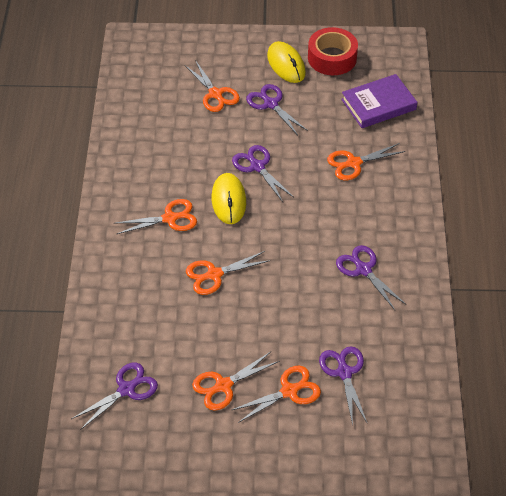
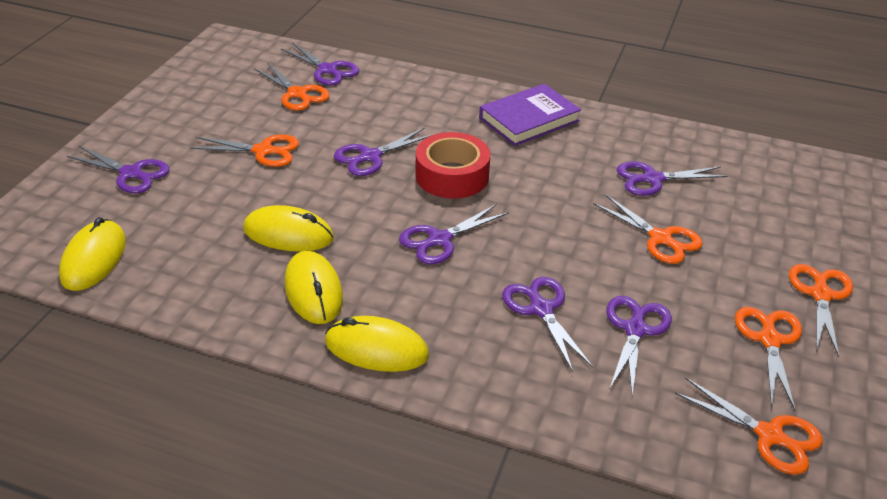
purple scissors: 5 -> 7
yellow mouse: 2 -> 4

